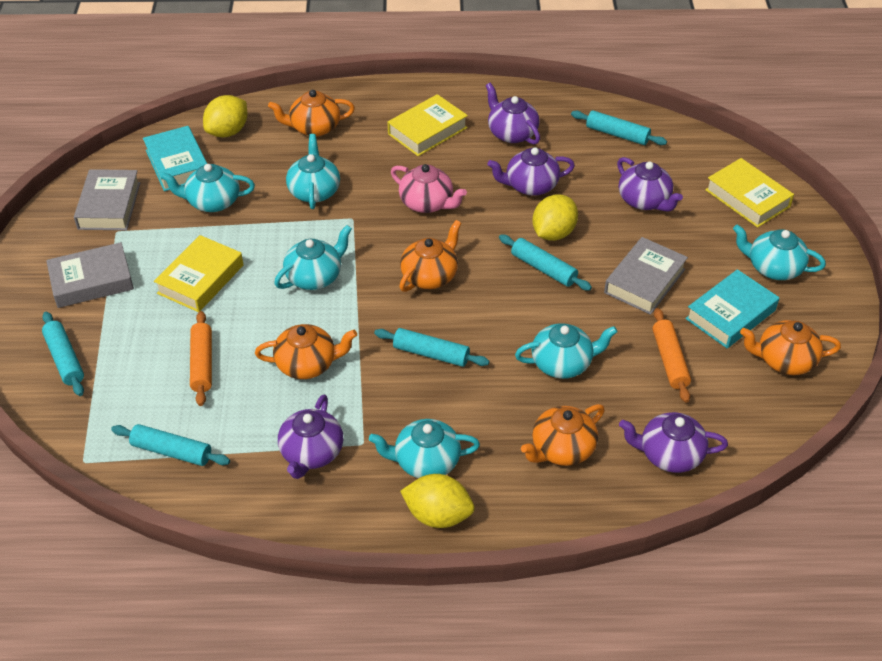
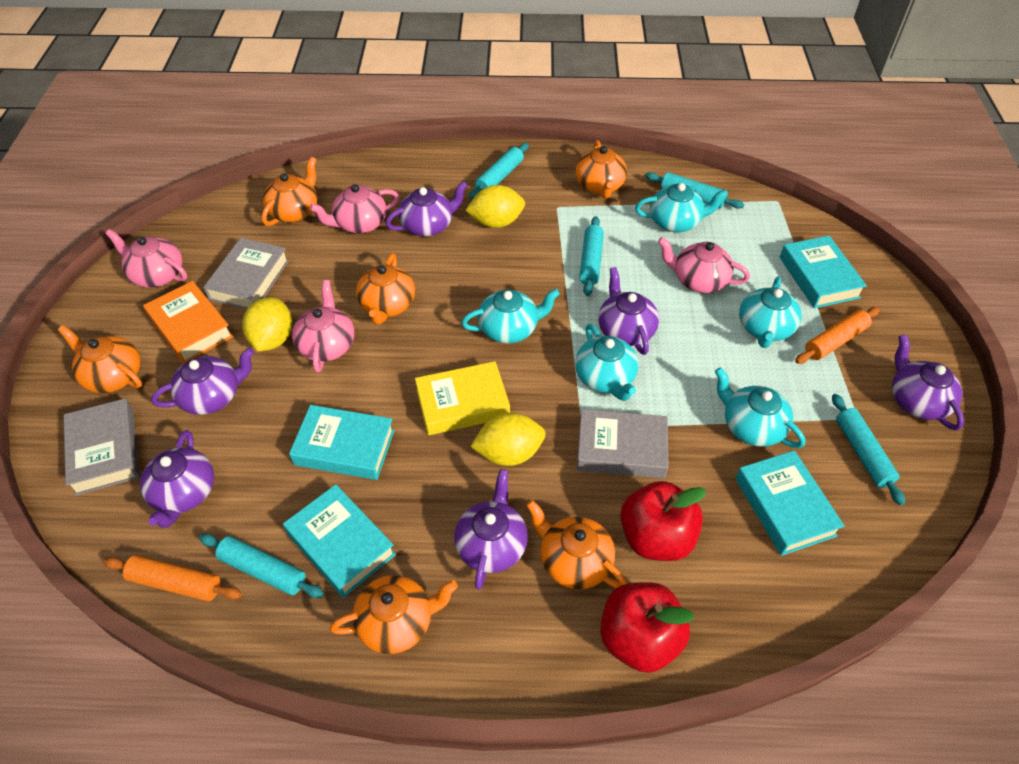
orange book: 0 -> 1
orange teapot: 5 -> 6
pink teapot: 1 -> 4
purple teapot: 5 -> 6
red apple: 0 -> 2
turquoise book: 2 -> 4
turquoise teapot: 6 -> 5
yellow book: 3 -> 1

